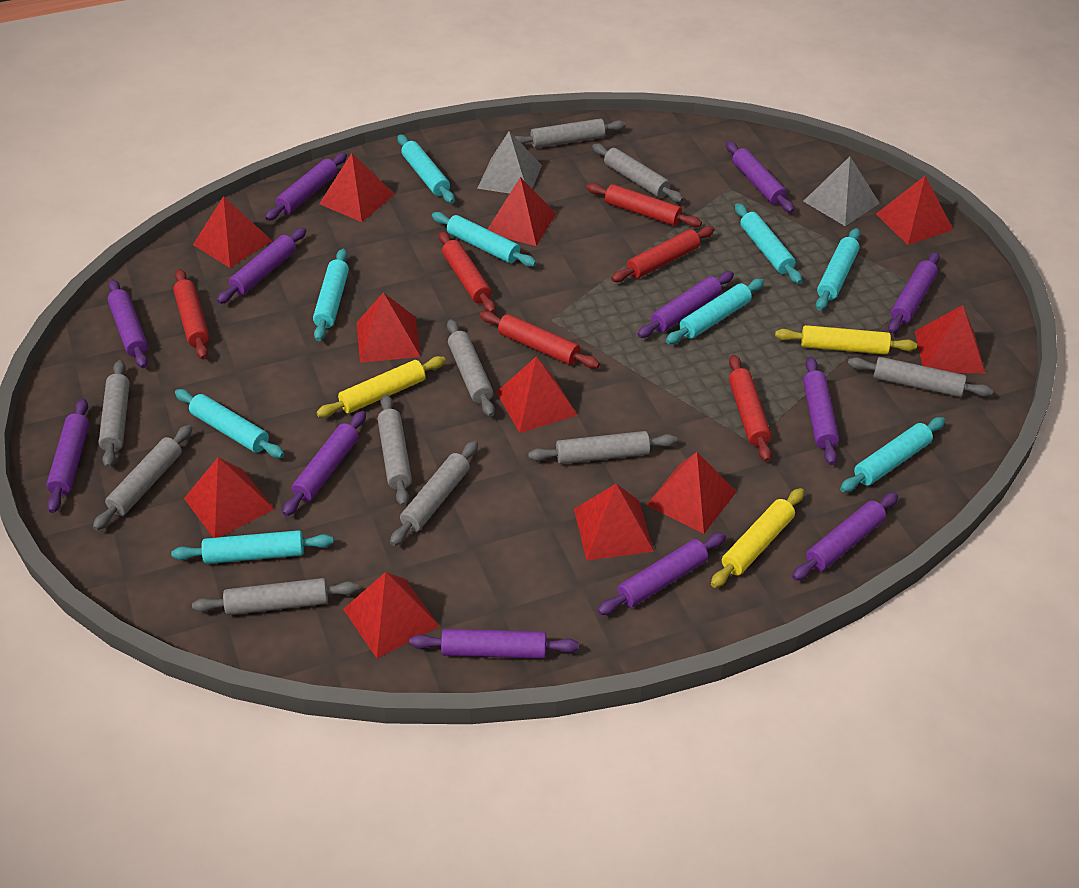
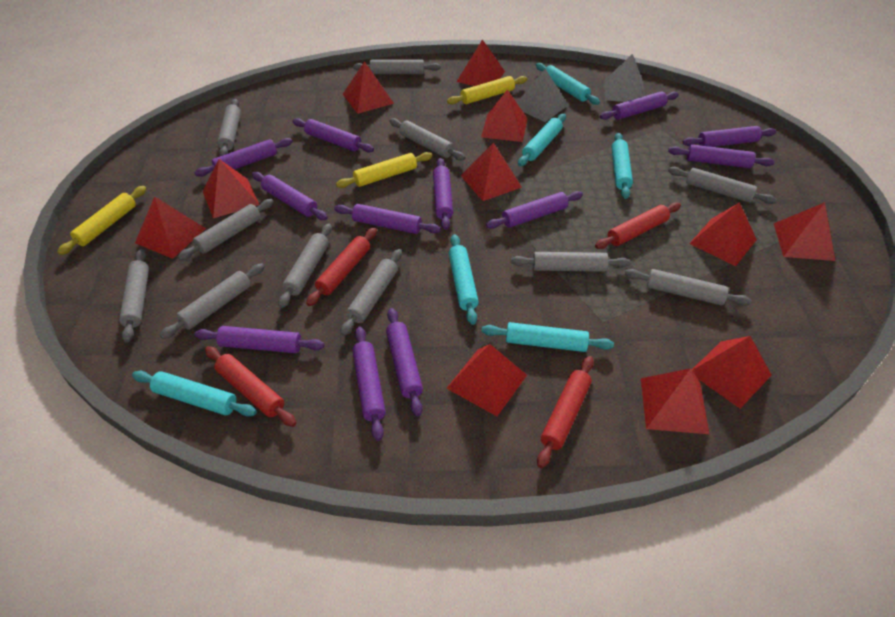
grey rolling pin: 10 -> 11
red rolling pin: 6 -> 4
turquoise rolling pin: 9 -> 6

